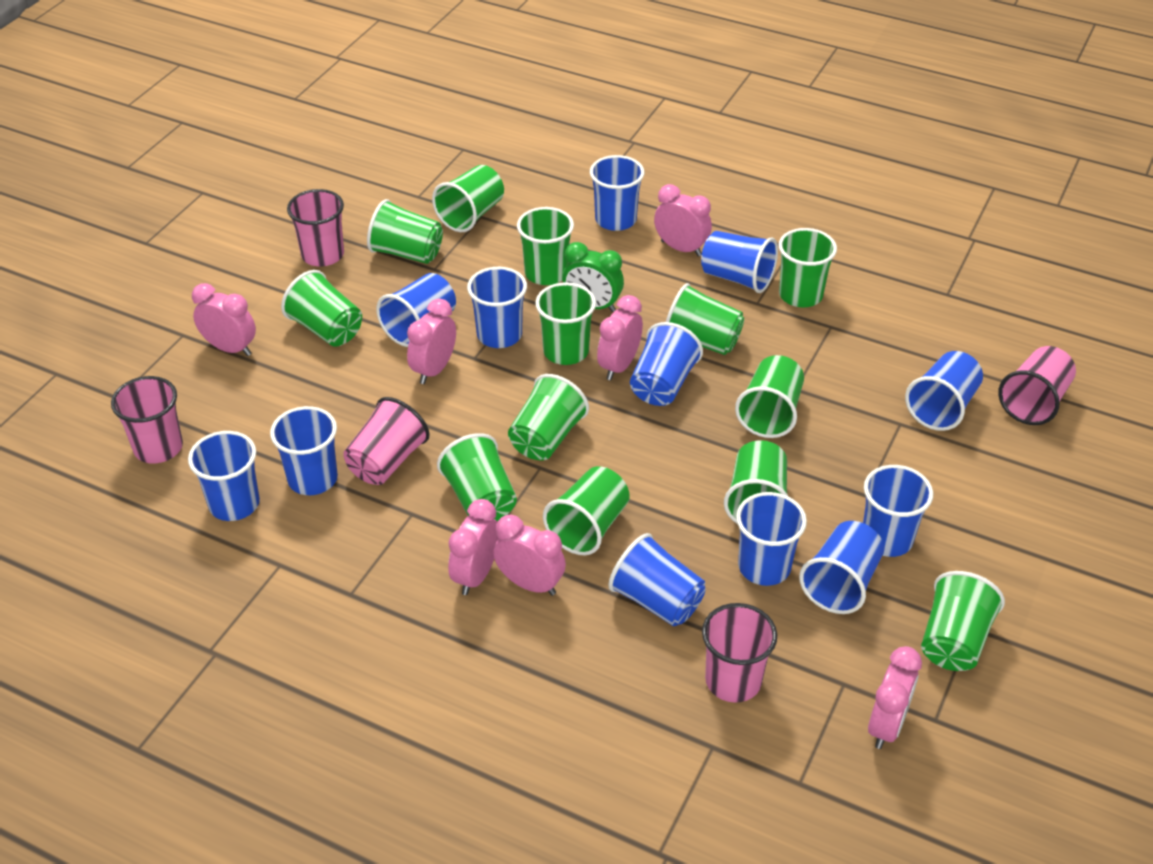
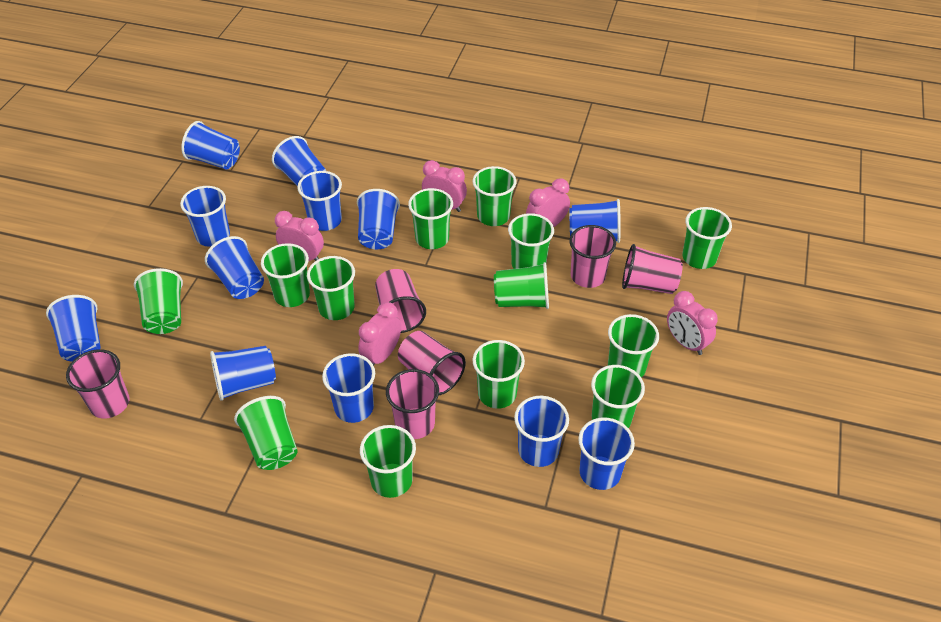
green clock: 1 -> 0
pink clock: 7 -> 5
pink cup: 5 -> 6

